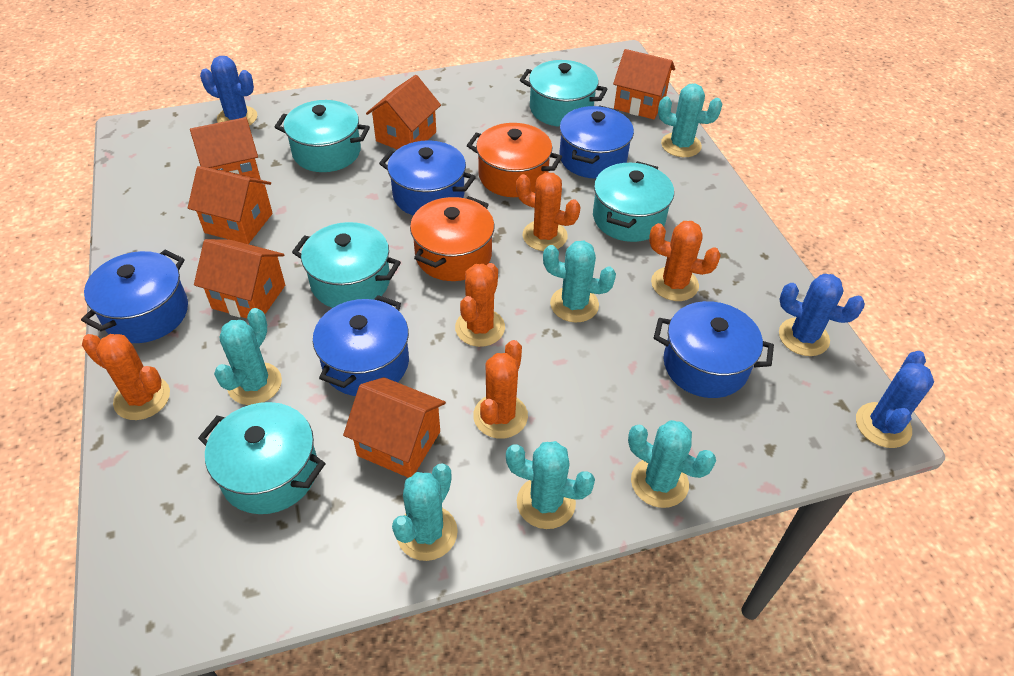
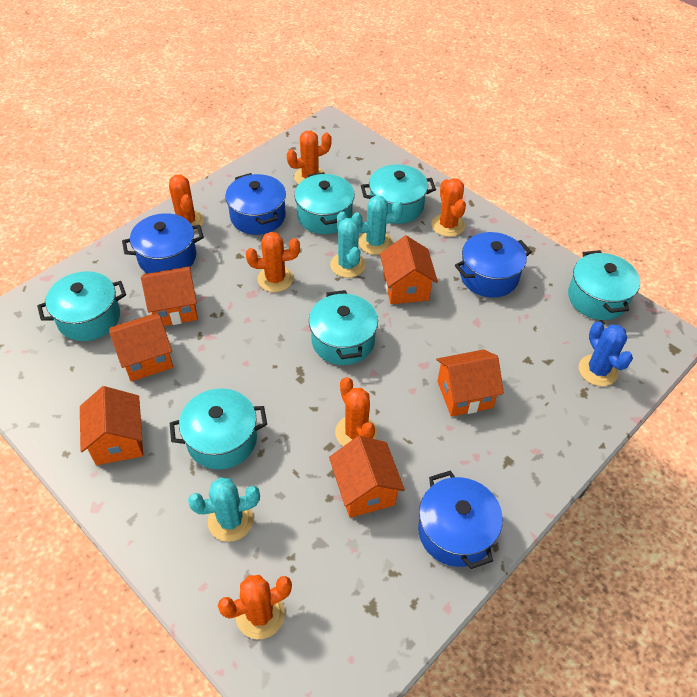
blue cactus: 3 -> 1
blue pot: 5 -> 4
orange cactus: 5 -> 6
orange pot: 2 -> 0
turquoise cactus: 6 -> 3
turquoise pot: 5 -> 6

